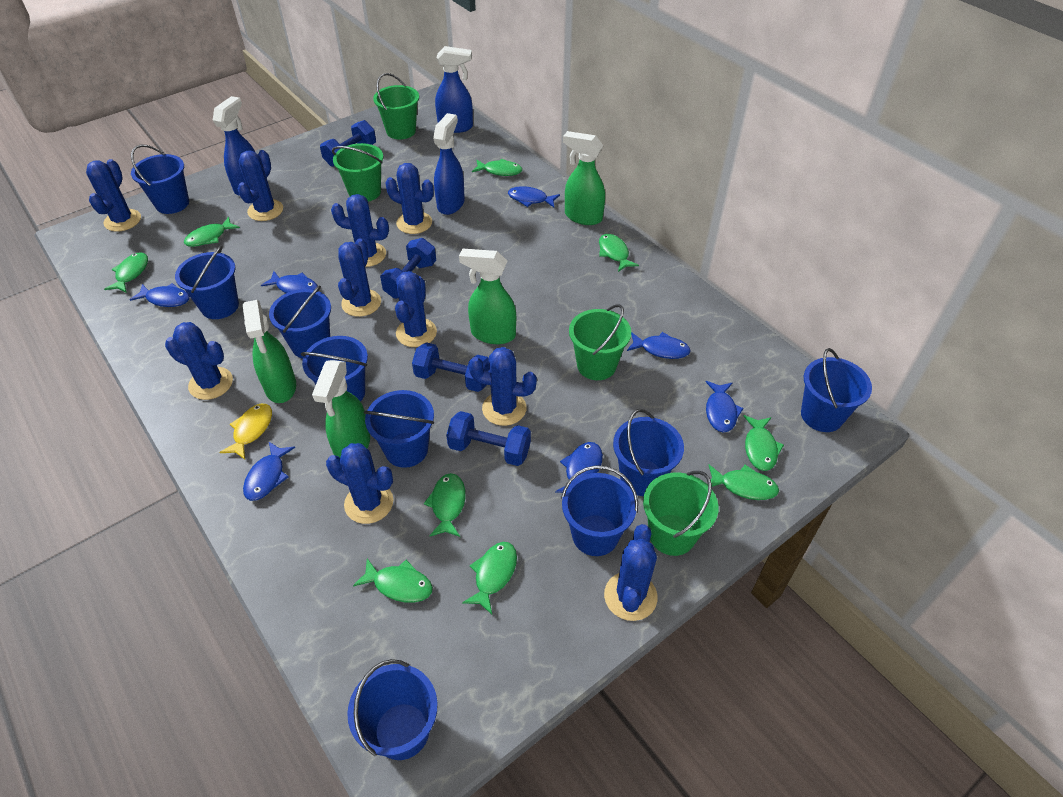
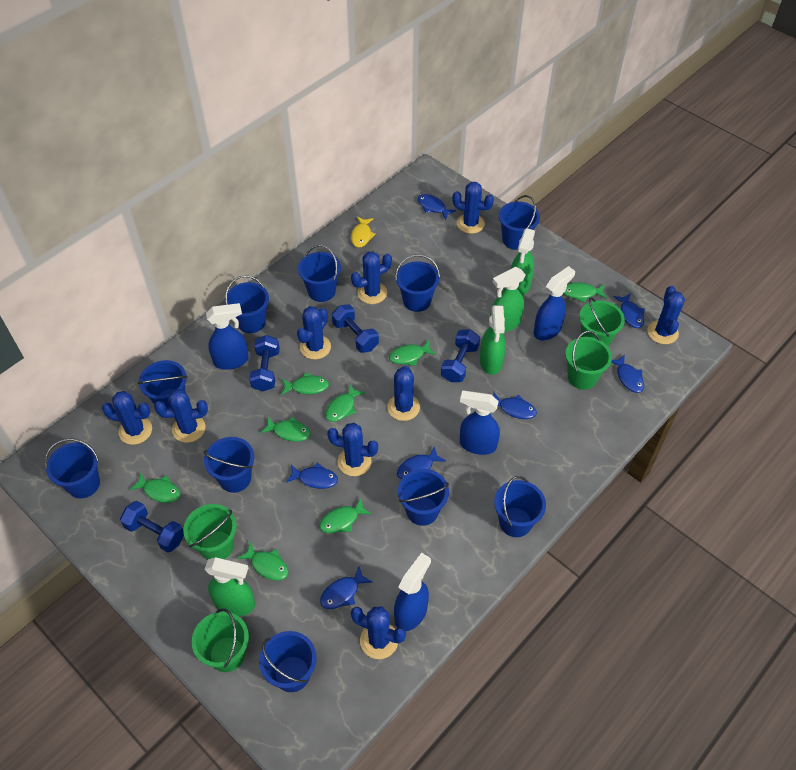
blue bucket: 9 -> 10
blue cactus: 10 -> 9
blue spray bottle: 3 -> 4
green fish: 9 -> 8

